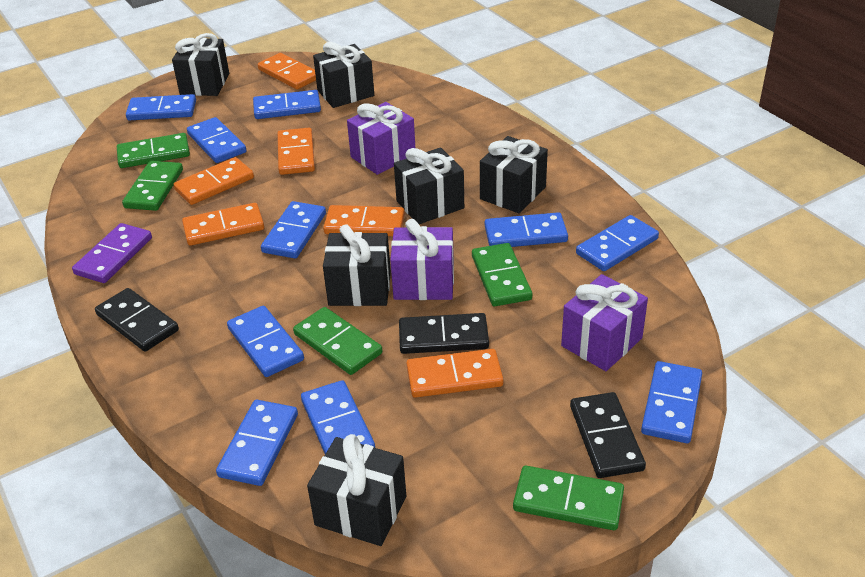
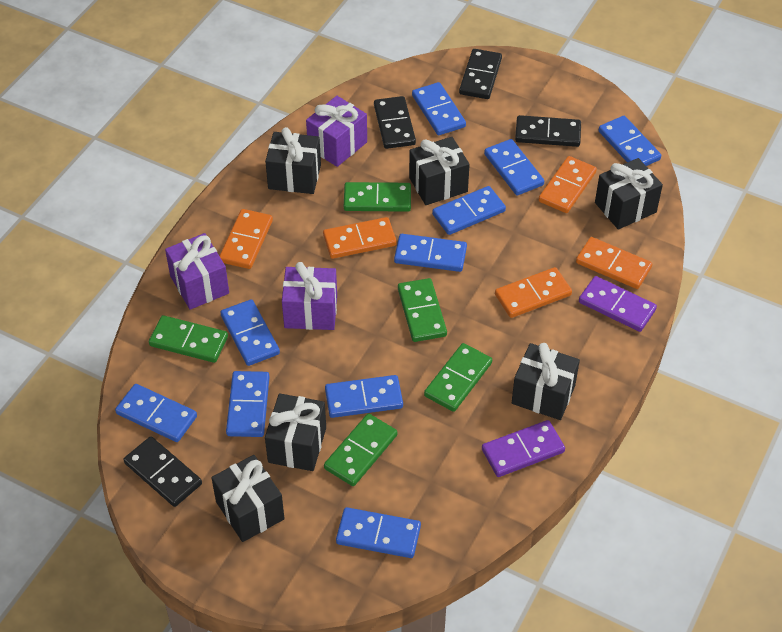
black domino: 3 -> 4
orange domino: 6 -> 5
purple domino: 1 -> 2

